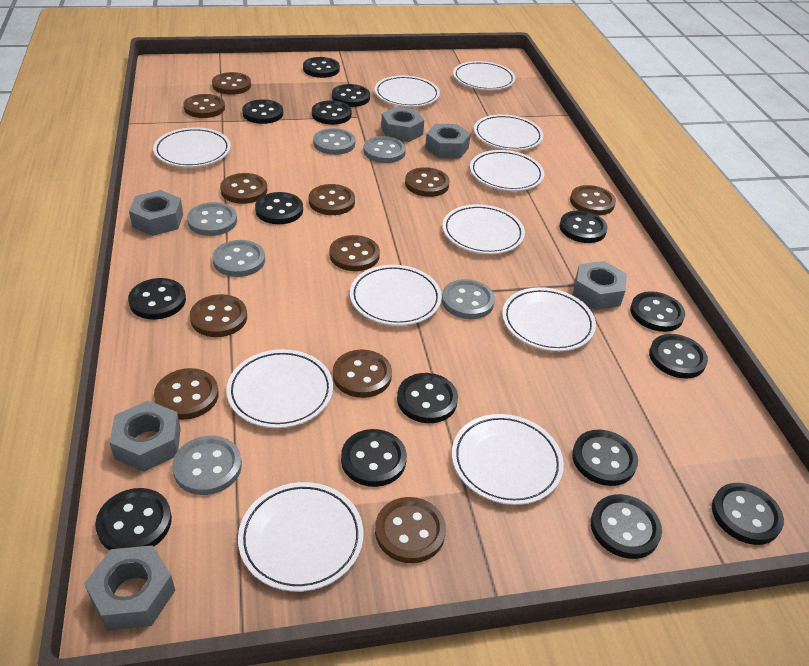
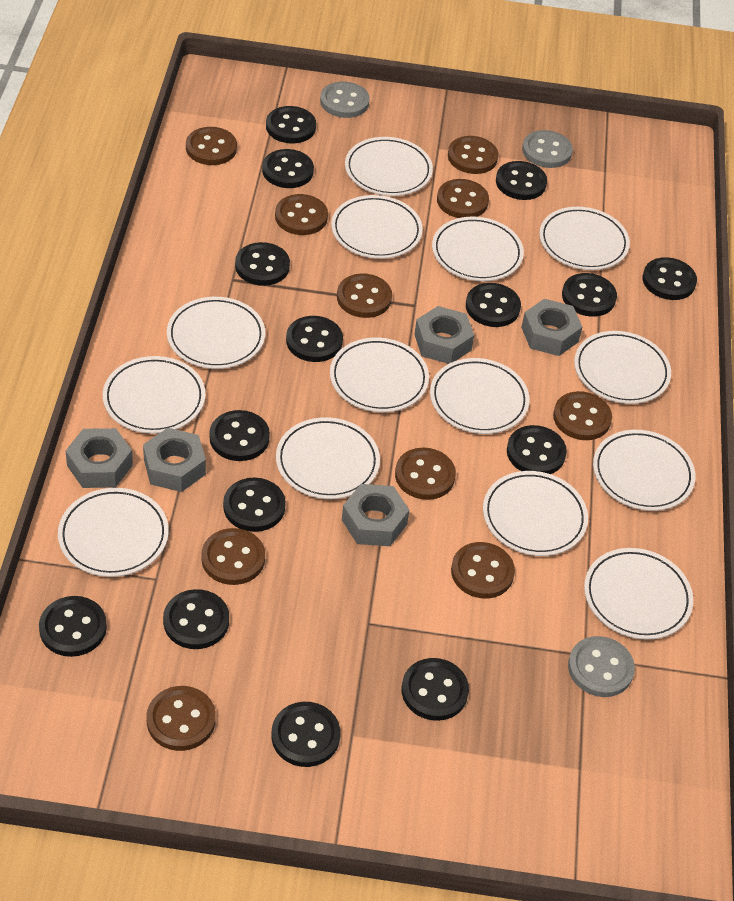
brown button: 11 -> 10
grey button: 6 -> 3
grey nut: 6 -> 5
white plate: 11 -> 14

